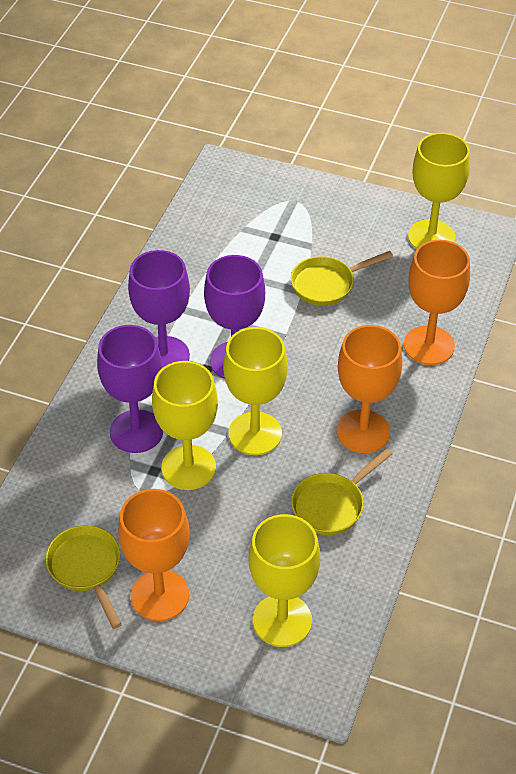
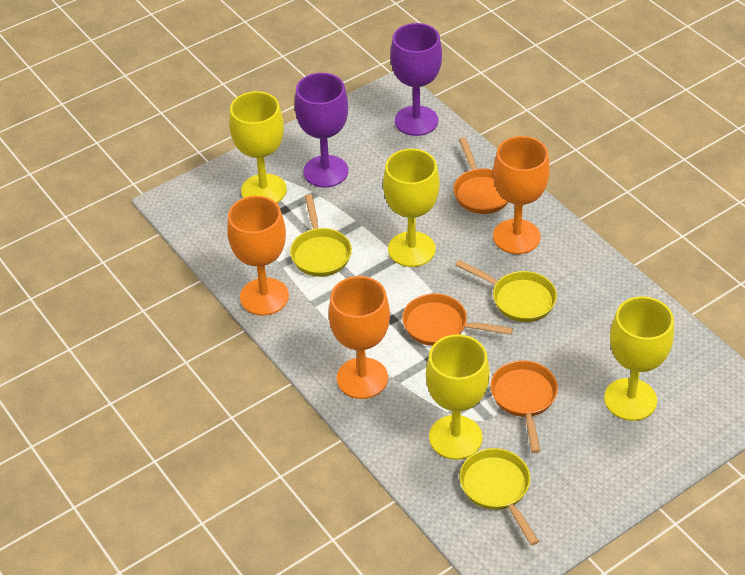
orange pan: 0 -> 3
purple goblet: 3 -> 2

